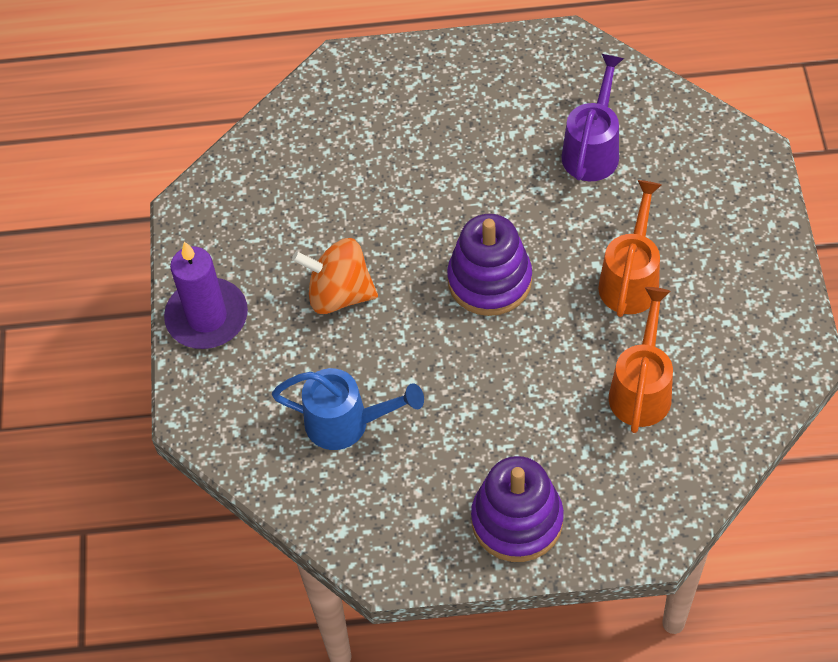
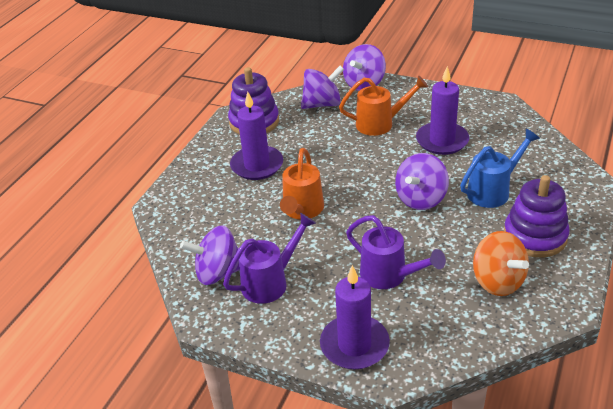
purple candle: 1 -> 3
purple spinning top: 0 -> 4
purple watering can: 1 -> 2

